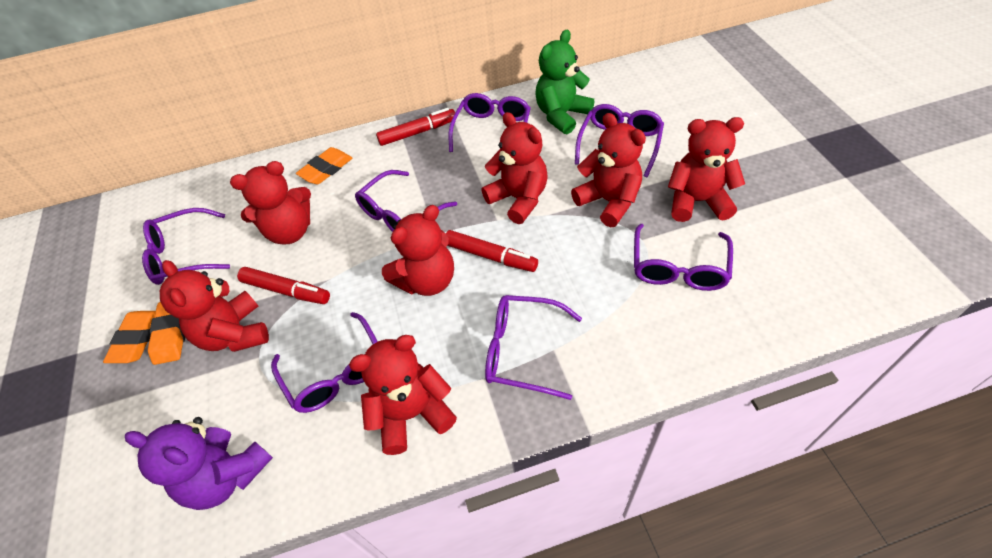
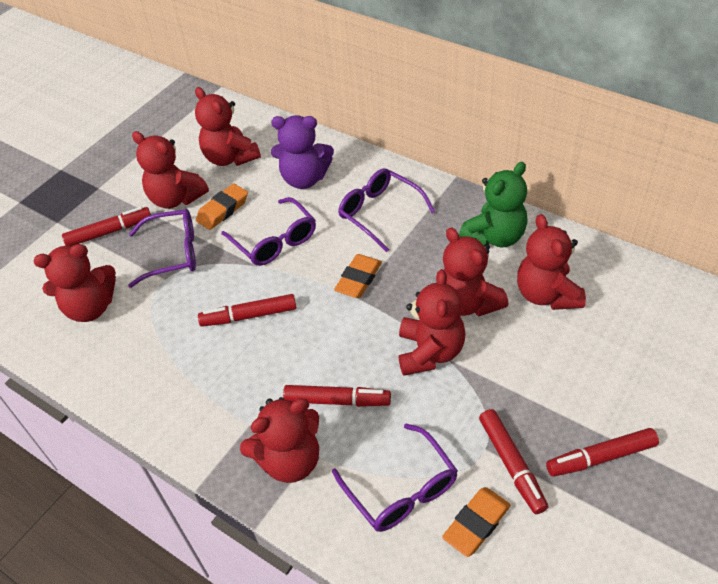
purple glasses: 7 -> 4
red marker: 3 -> 5

